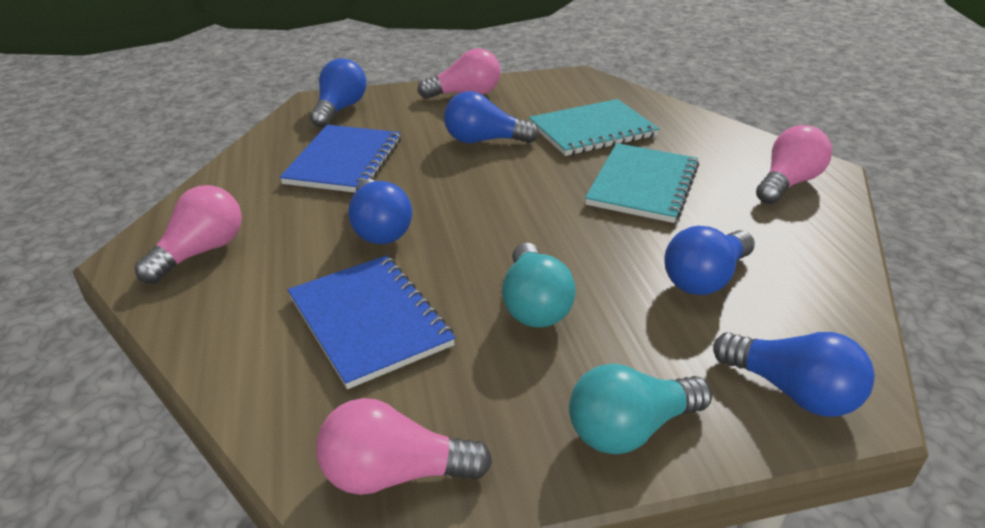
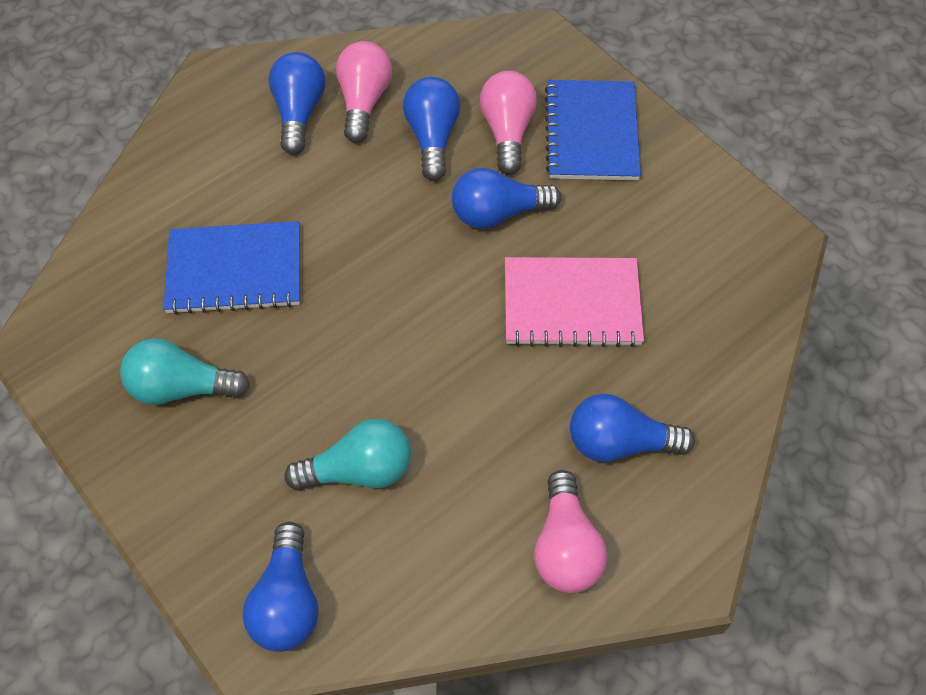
pink light bulb: 4 -> 3
pink notebook: 0 -> 1
turquoise notebook: 2 -> 0

